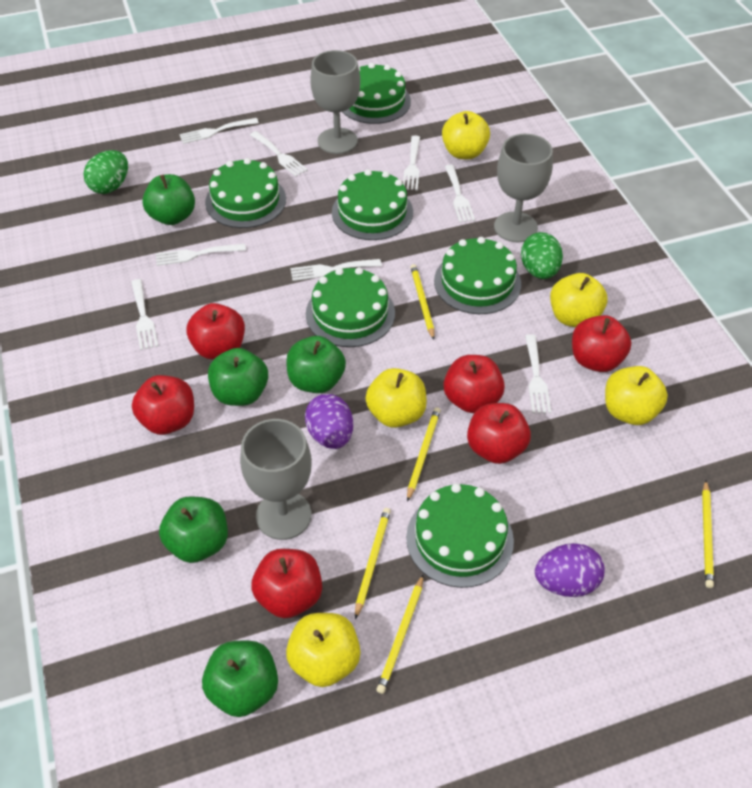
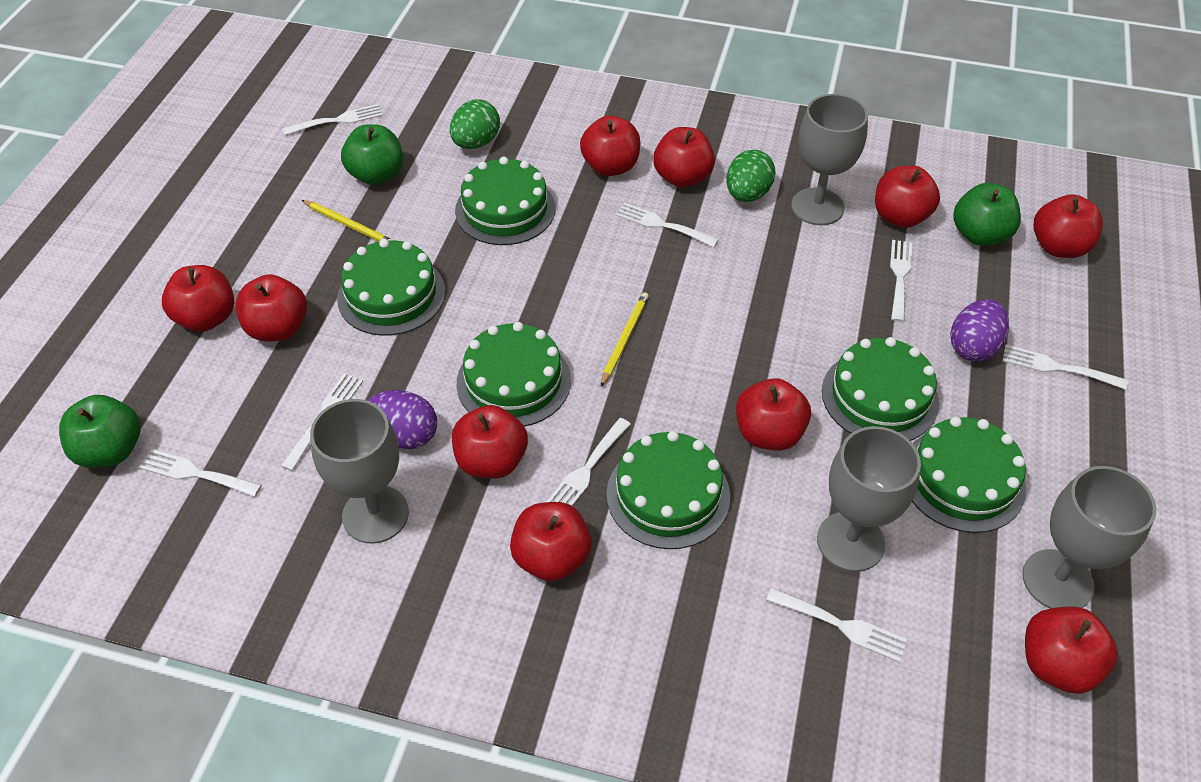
green apple: 5 -> 3
grey goblet: 3 -> 4
red apple: 6 -> 10
yellow apple: 5 -> 0
yellow pencil: 5 -> 2

